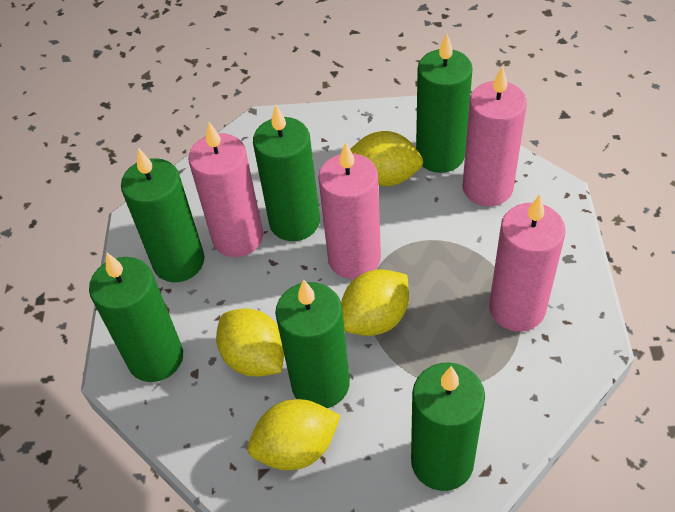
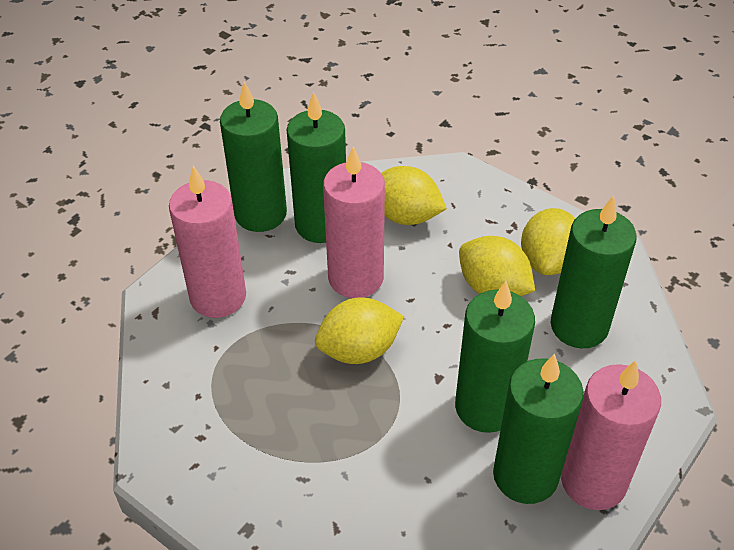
green candle: 6 -> 5
pink candle: 4 -> 3

